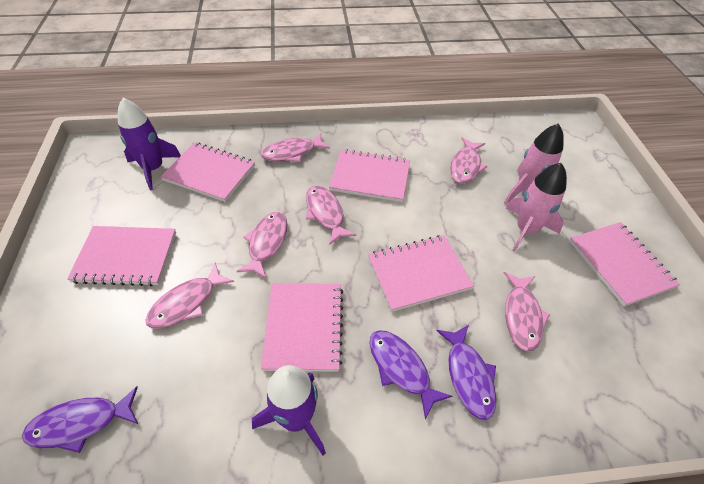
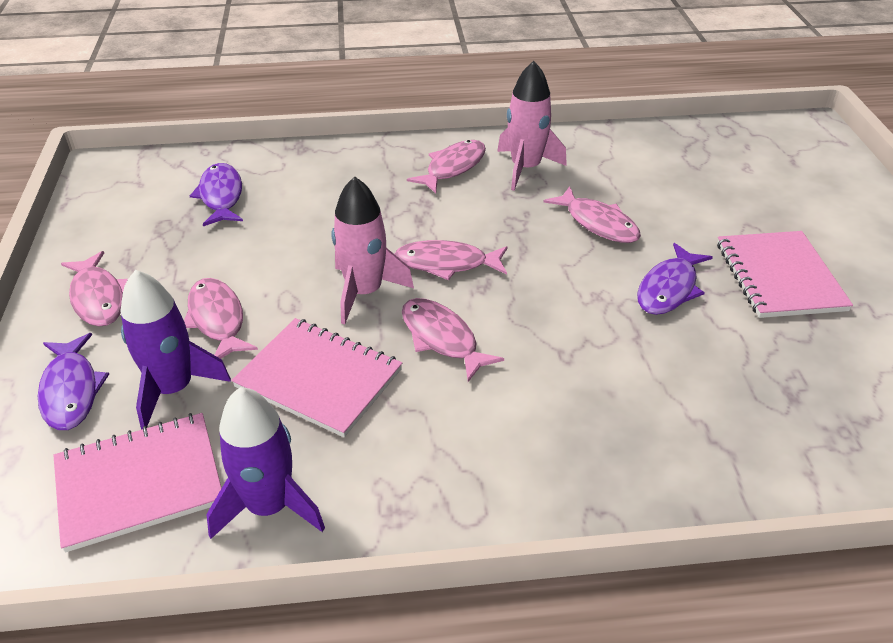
pink notebook: 6 -> 3

